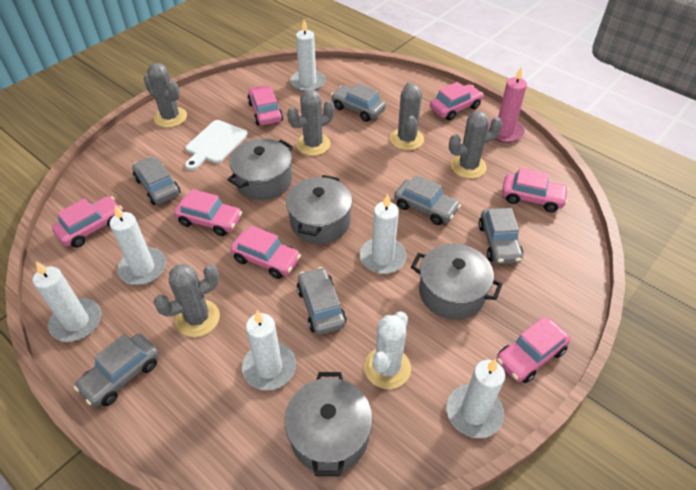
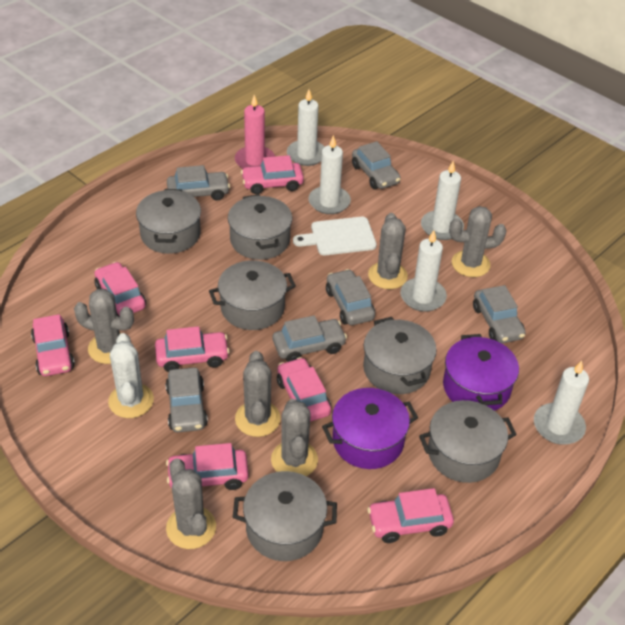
grey cactus: 5 -> 6
grey pot: 4 -> 6
purple pot: 0 -> 2
white candle: 6 -> 5

